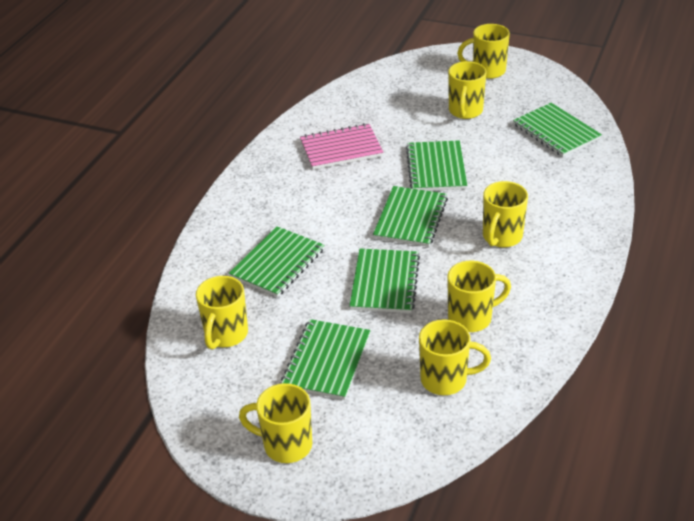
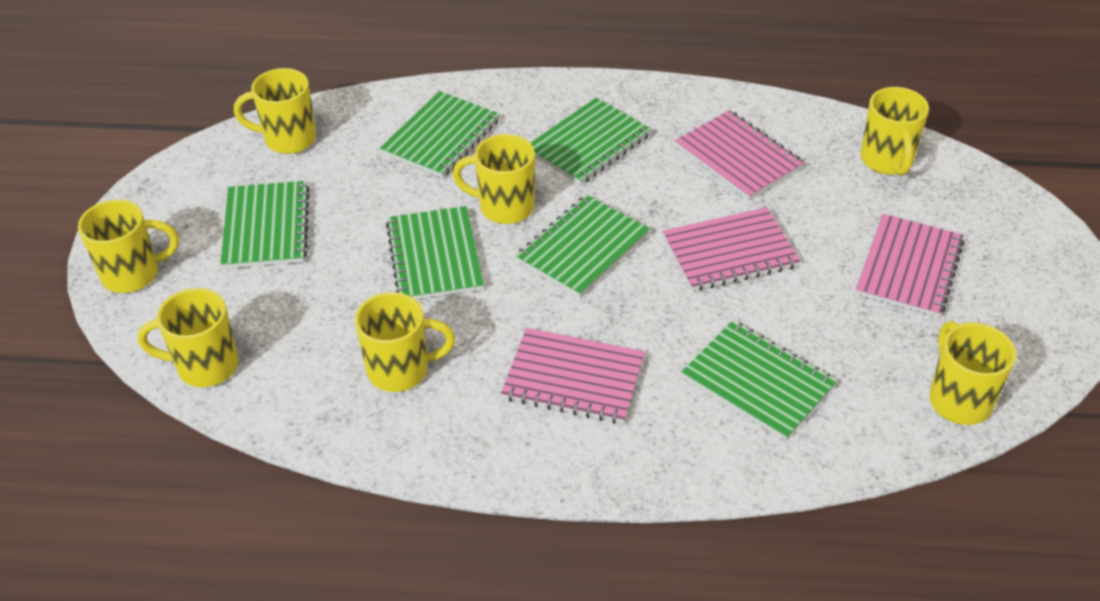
pink notebook: 1 -> 4

